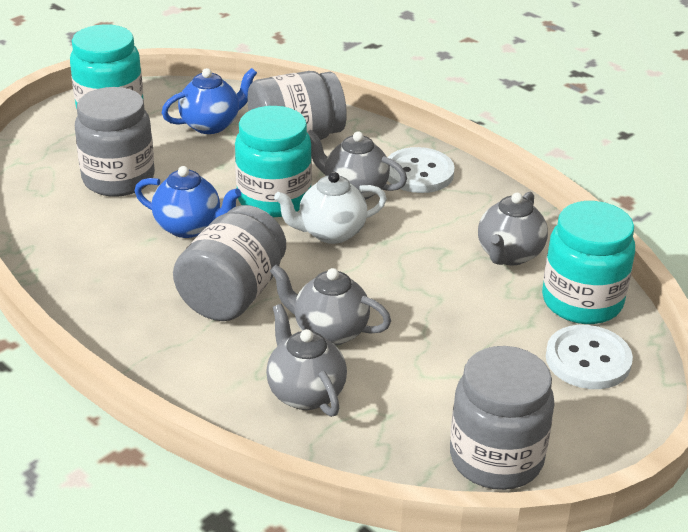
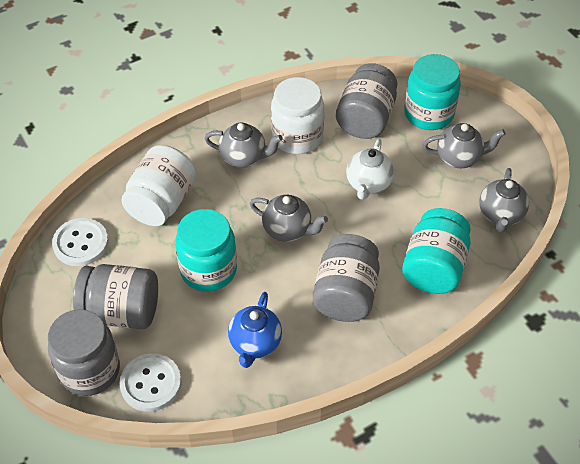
blue teapot: 2 -> 1
white jar: 0 -> 2

